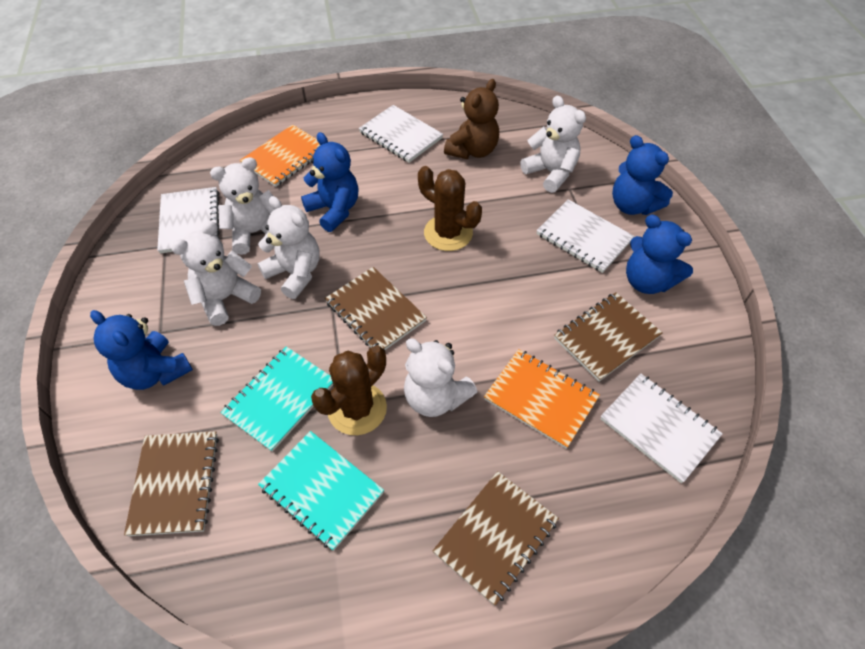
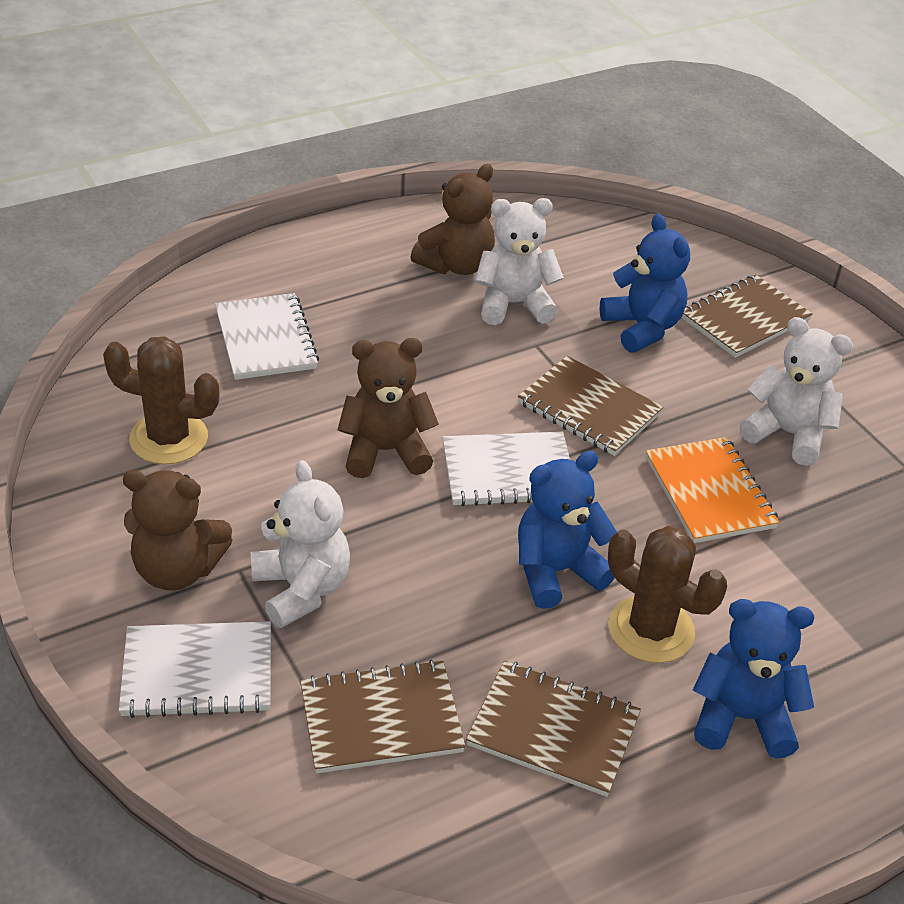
blue teddy bear: 4 -> 3
brown teddy bear: 1 -> 3
orange notebook: 2 -> 1
turquoise notebook: 2 -> 0
white notebook: 4 -> 3
white teddy bear: 5 -> 3

